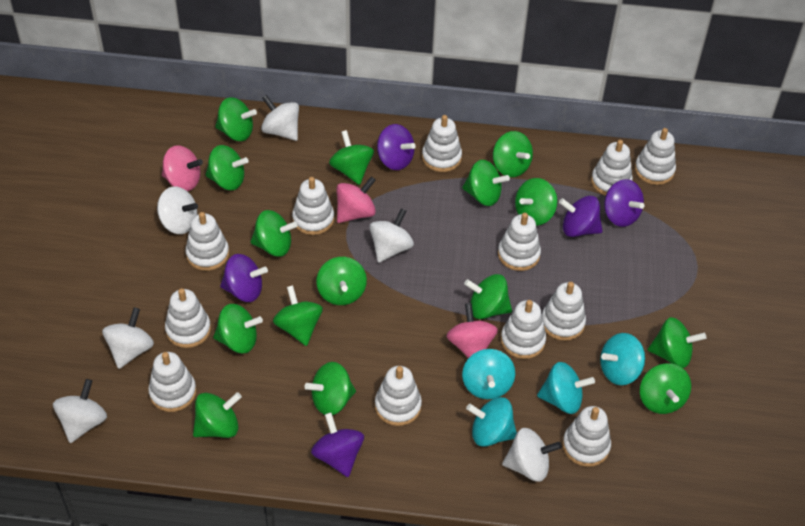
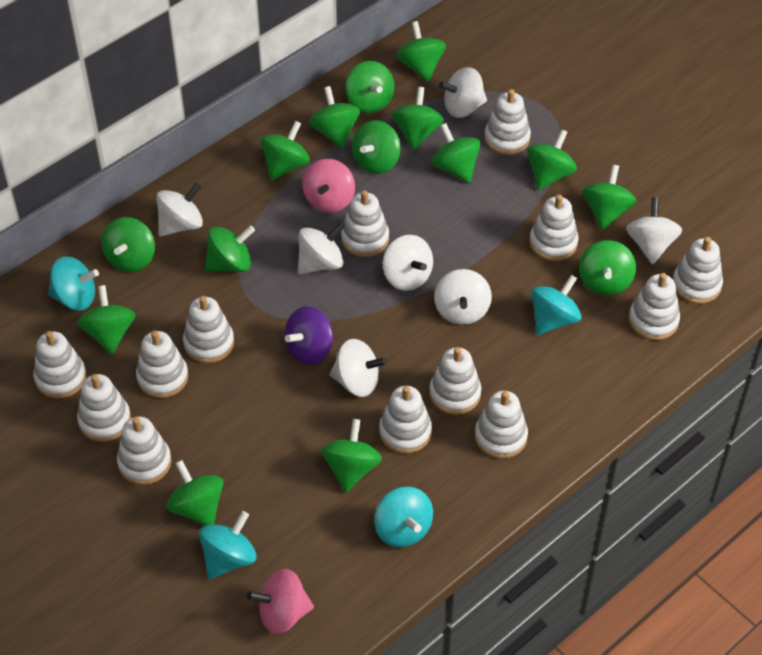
pink spinning top: 3 -> 2
purple spinning top: 5 -> 1
white spinning top: 6 -> 7
white stacking toy: 12 -> 13

